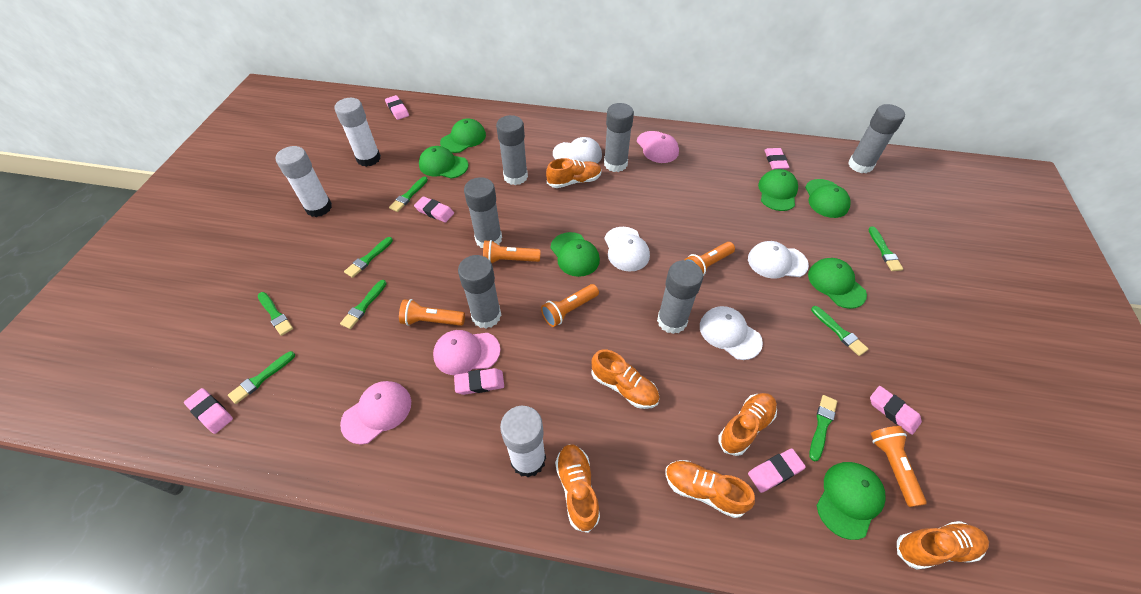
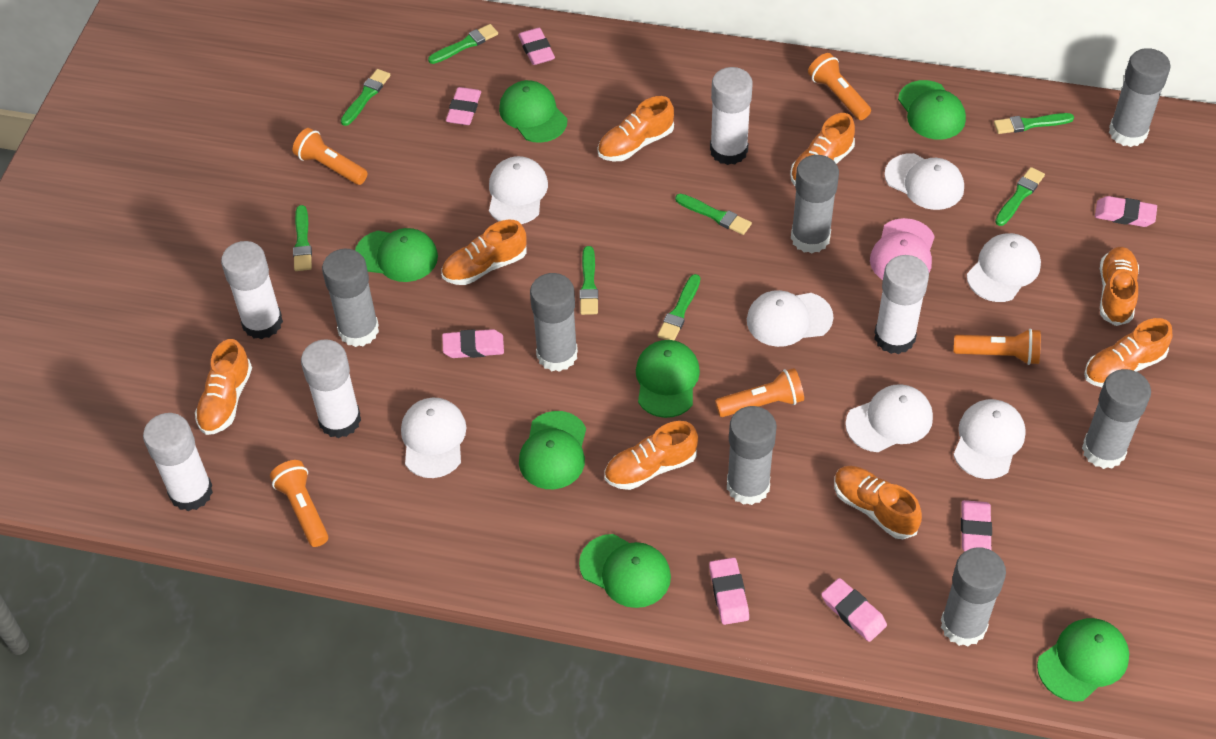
grey glue stick: 6 -> 7
orange shoe: 6 -> 8
pink cap: 3 -> 1
white cap: 4 -> 7
white glue stick: 3 -> 5

